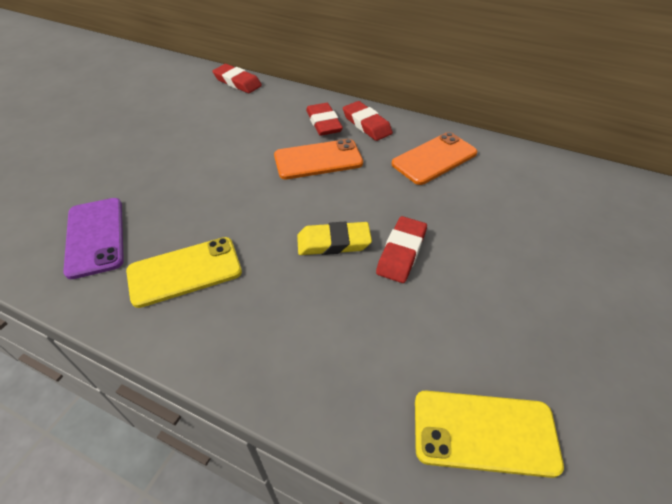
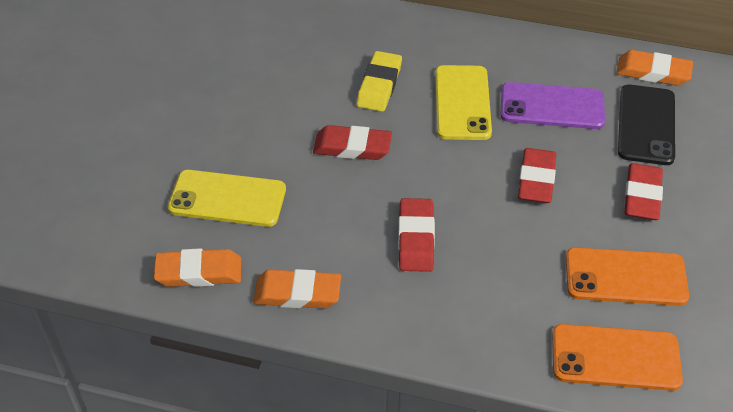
black phone: 0 -> 1
orange eraser: 0 -> 3

